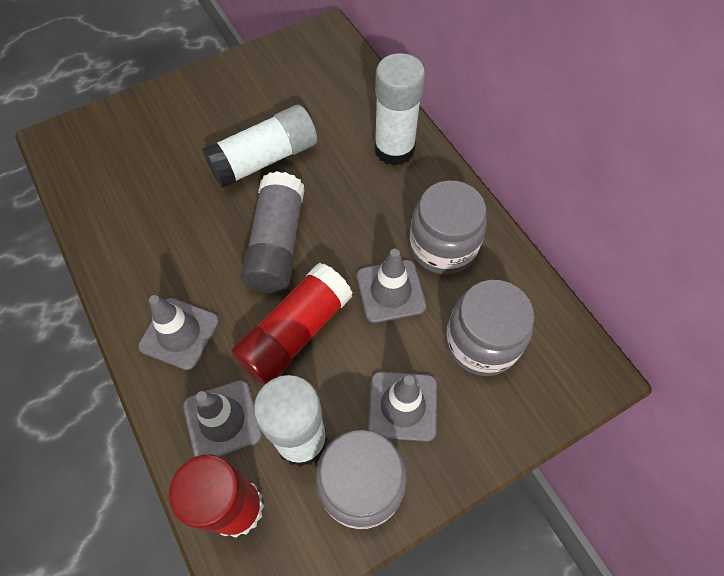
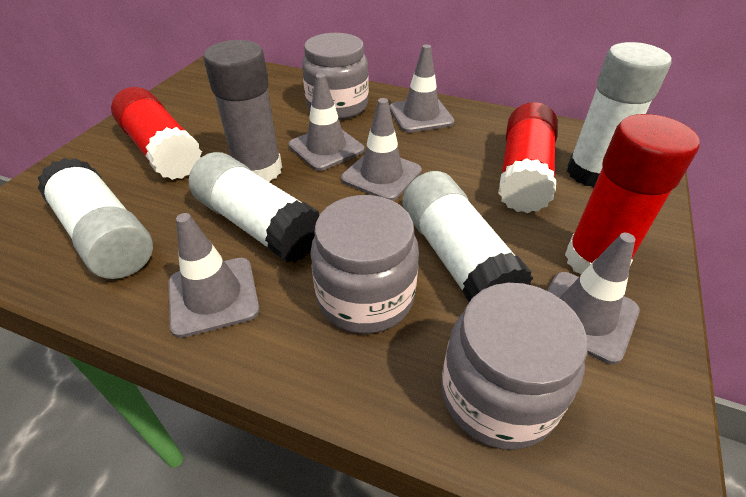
grey traffic cone: 4 -> 5
red glue stick: 2 -> 3
white glue stick: 3 -> 4

